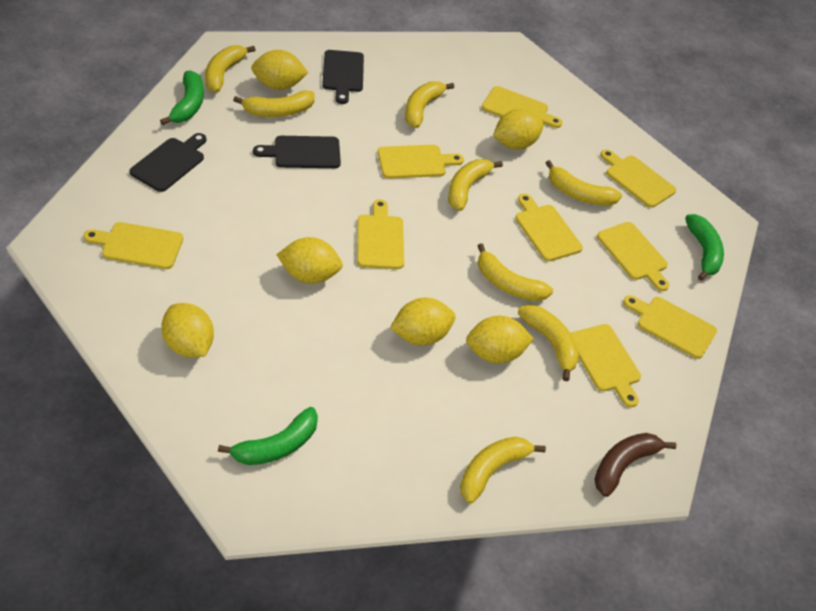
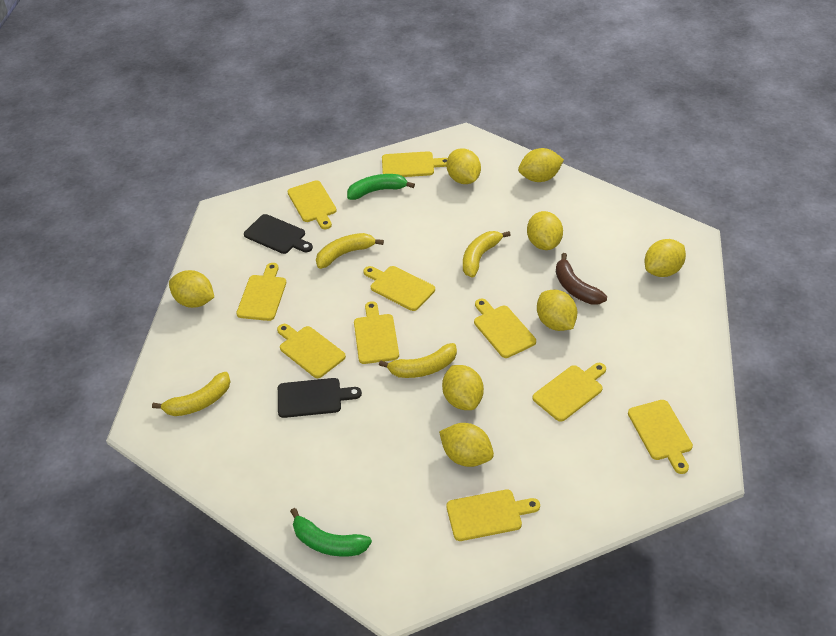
black cutting board: 3 -> 2
green banana: 3 -> 2
yellow banana: 8 -> 4
yellow cutting board: 9 -> 10
yellow lemon: 6 -> 8

